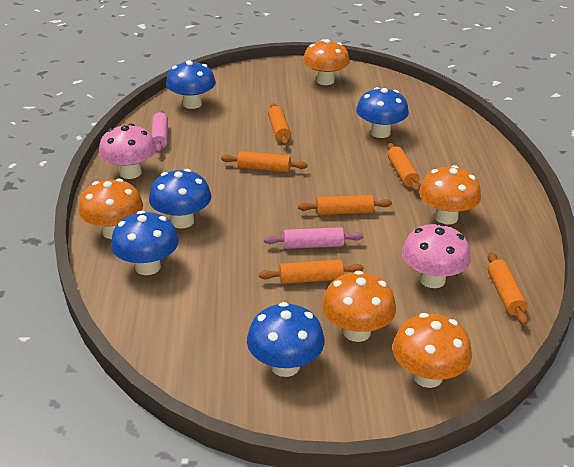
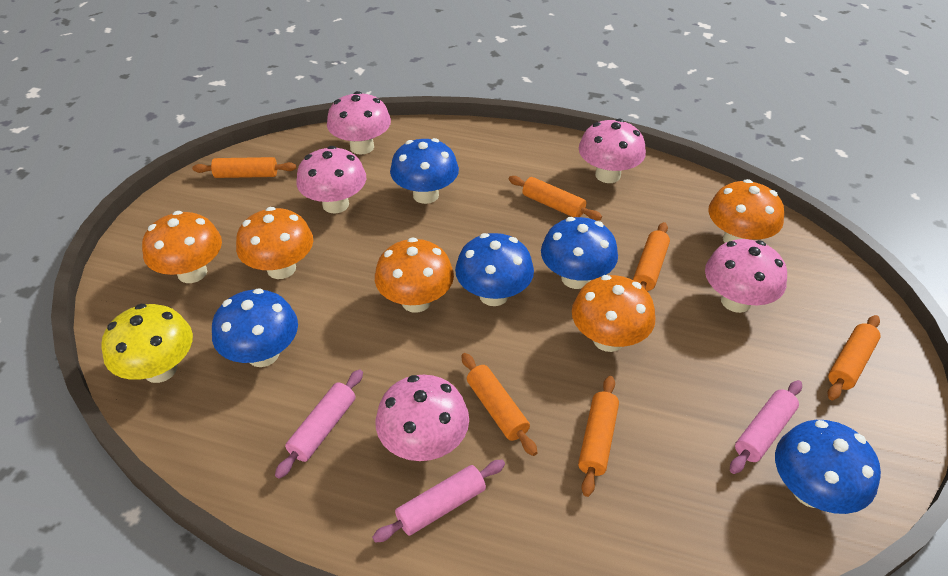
pink mushroom: 2 -> 5
pink rolling pin: 2 -> 3
yellow mushroom: 0 -> 1

